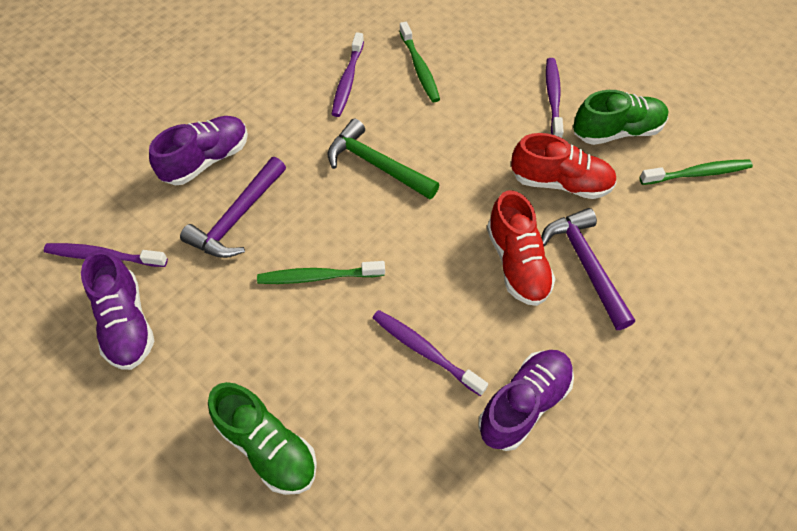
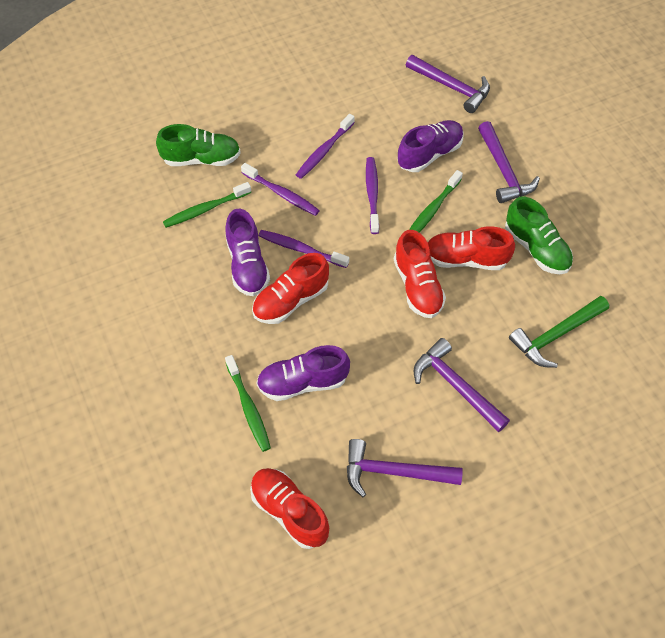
purple hammer: 2 -> 4
red shoe: 2 -> 4

